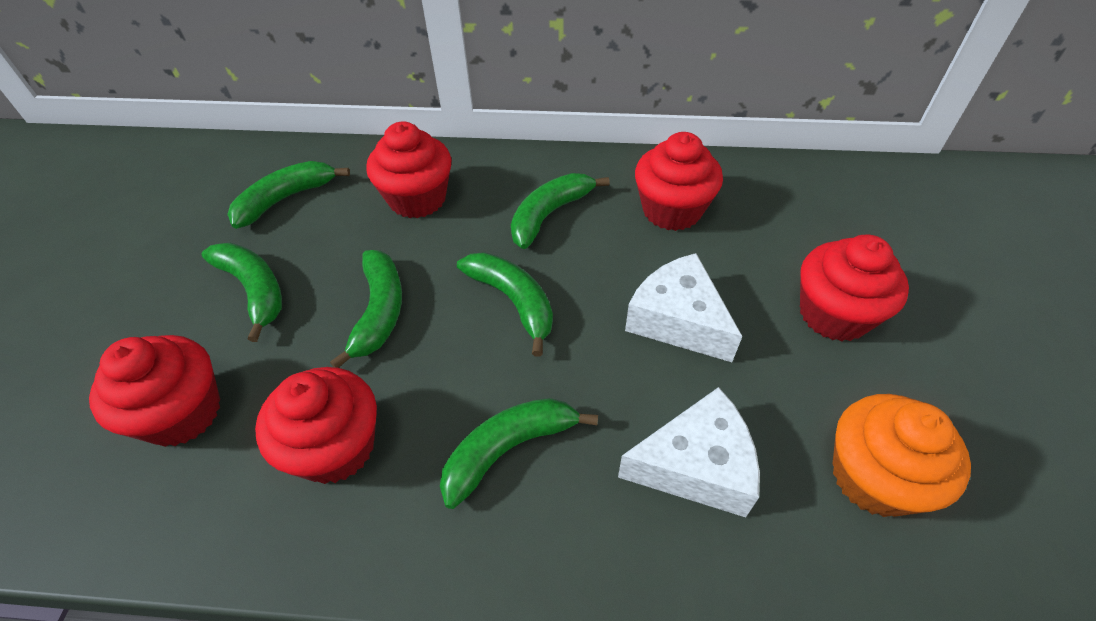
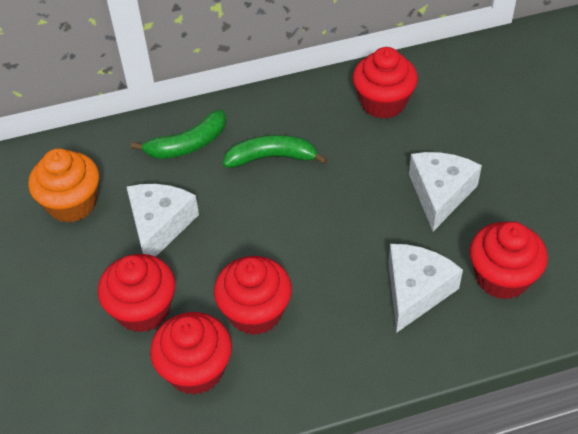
green banana: 6 -> 2
white cheese: 2 -> 3

